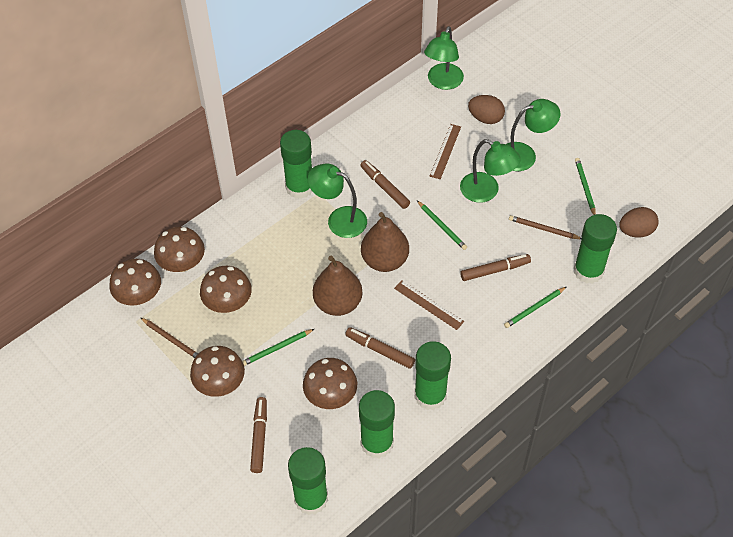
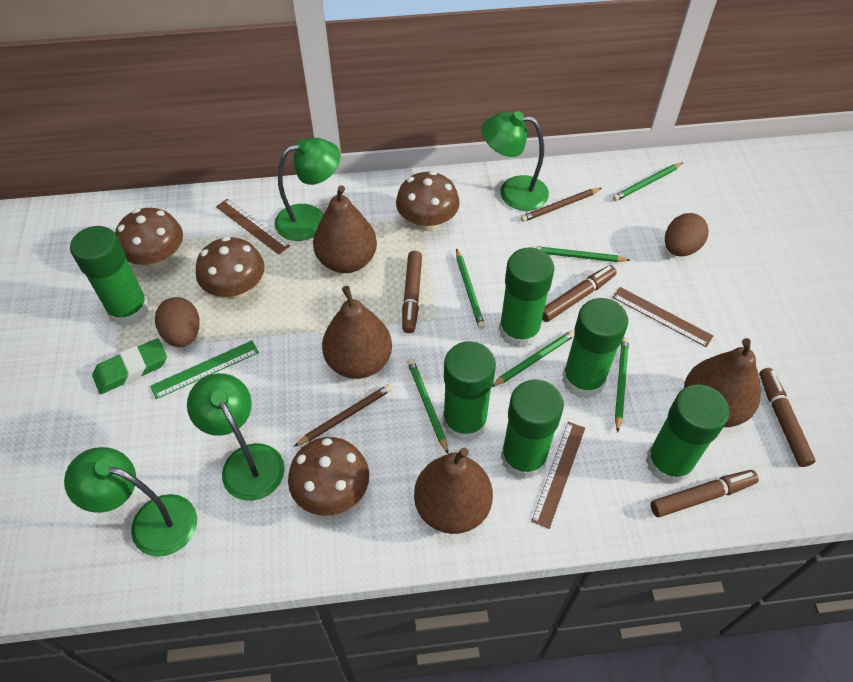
brown mushroom: 5 -> 4
brown pear: 2 -> 4
brown ruler: 2 -> 3
green eraser: 0 -> 1
green glue stick: 5 -> 6
green pencil: 4 -> 6
green ruler: 0 -> 1

